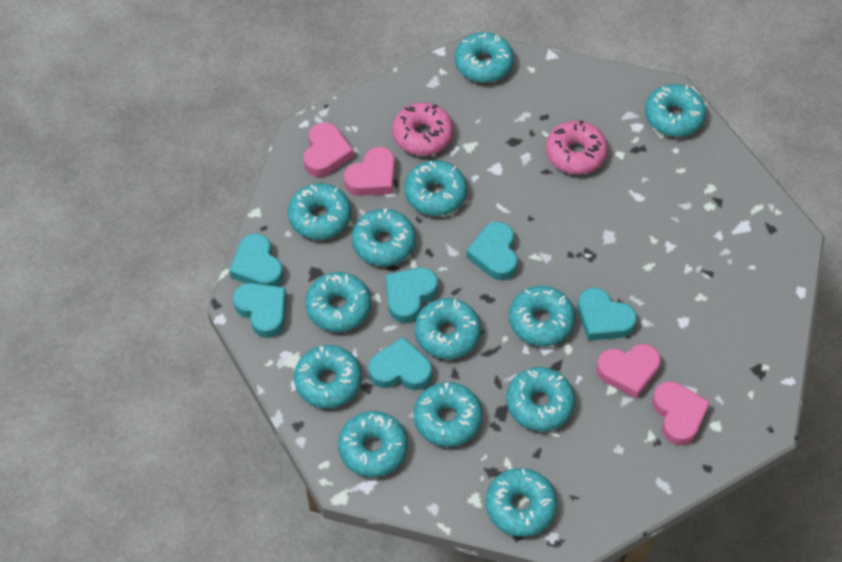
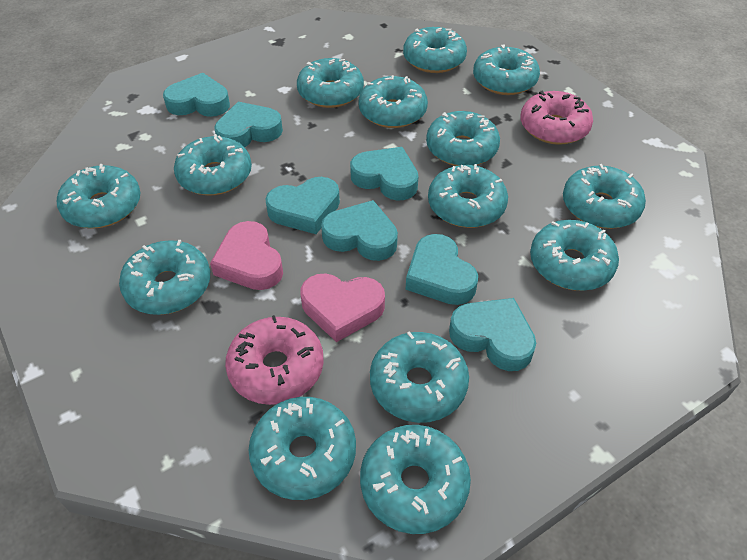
pink heart: 4 -> 2
turquoise donut: 13 -> 14
turquoise heart: 6 -> 7

